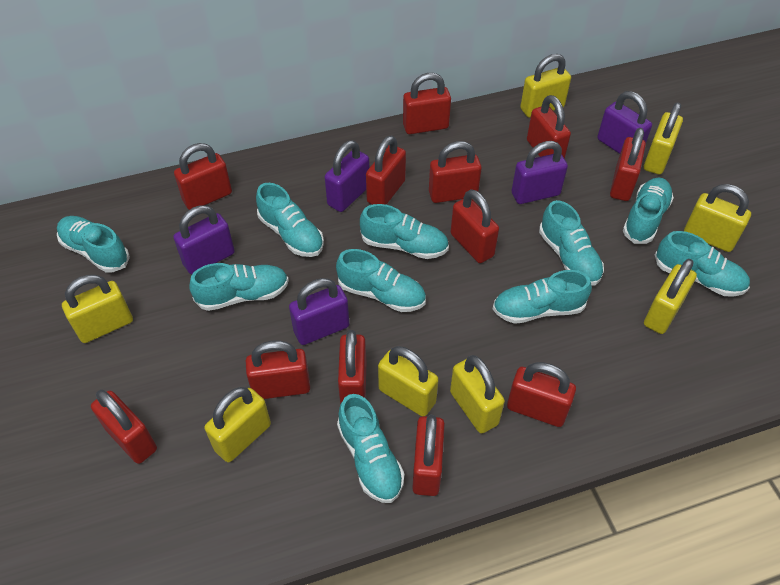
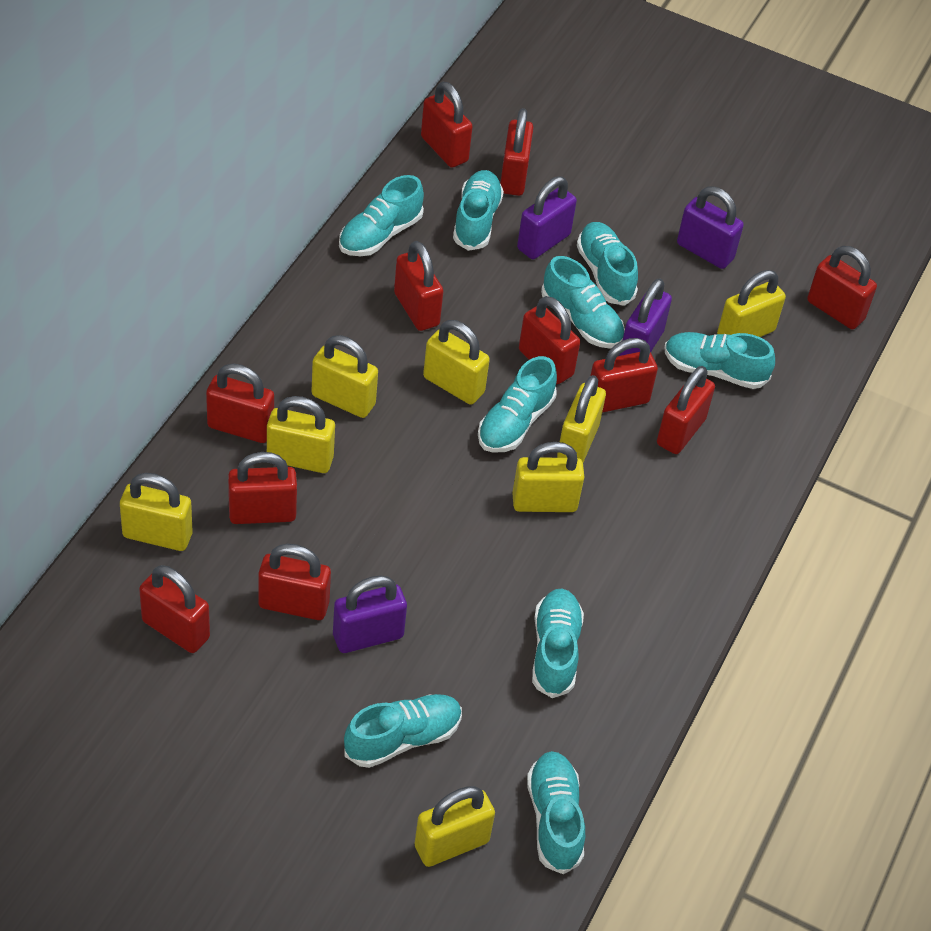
purple padlock: 5 -> 4
red padlock: 12 -> 11
turquoise shoe: 10 -> 9

